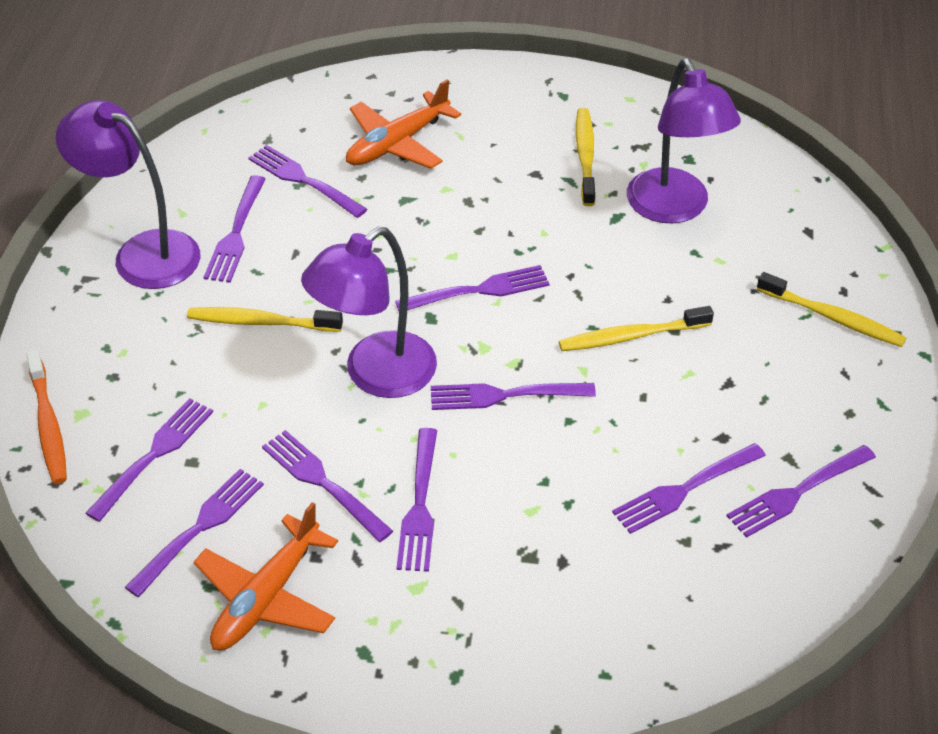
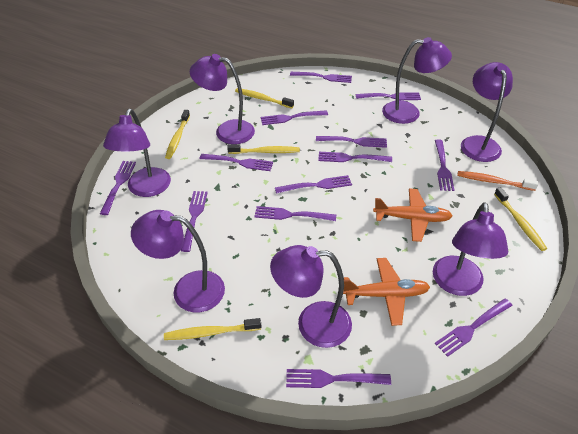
purple fork: 10 -> 13
purple lamp: 3 -> 7
yellow toothbrush: 4 -> 5

